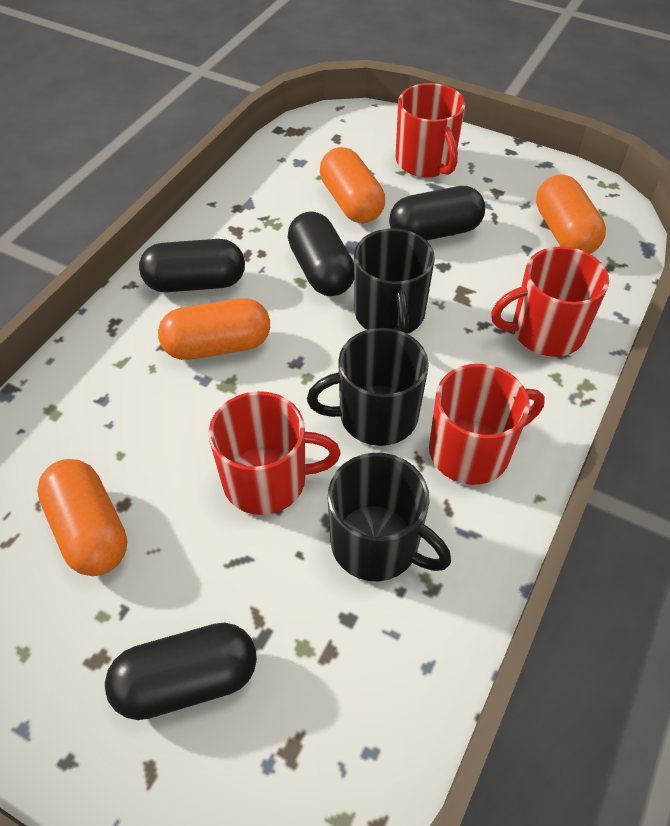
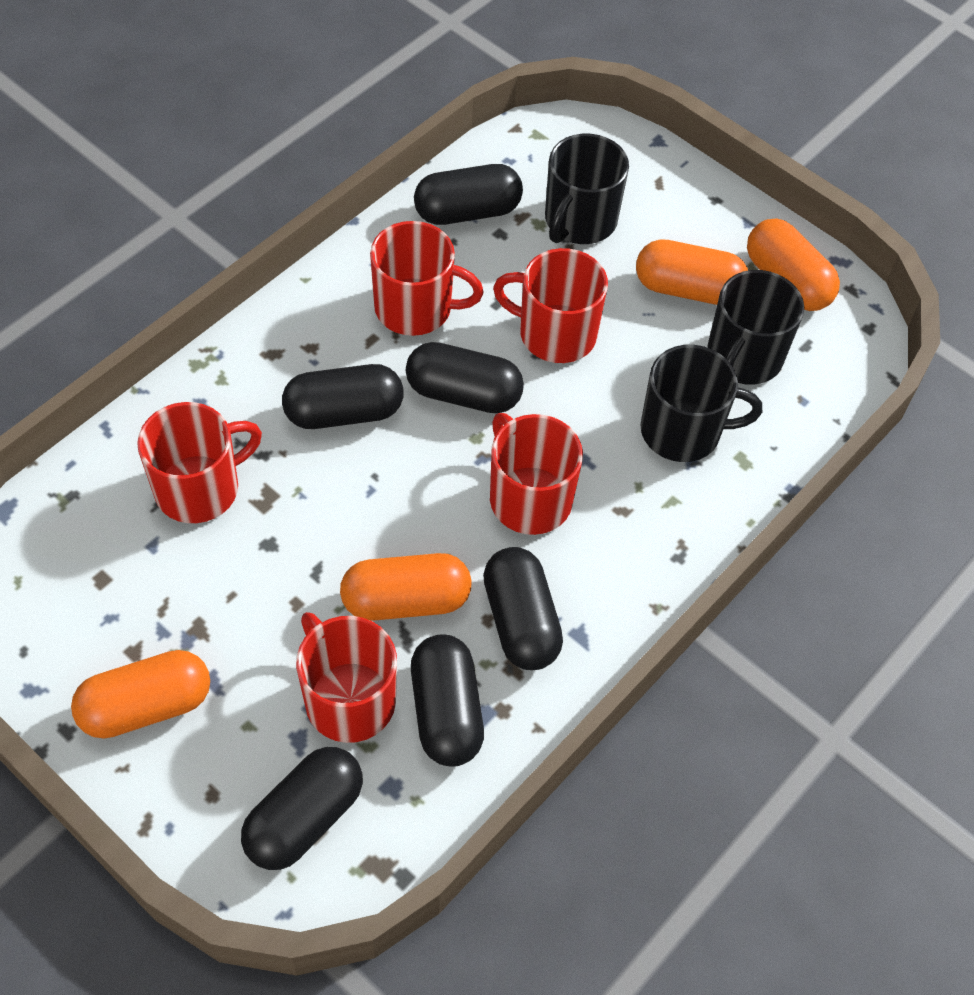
black capsule: 4 -> 6
red mug: 4 -> 5

